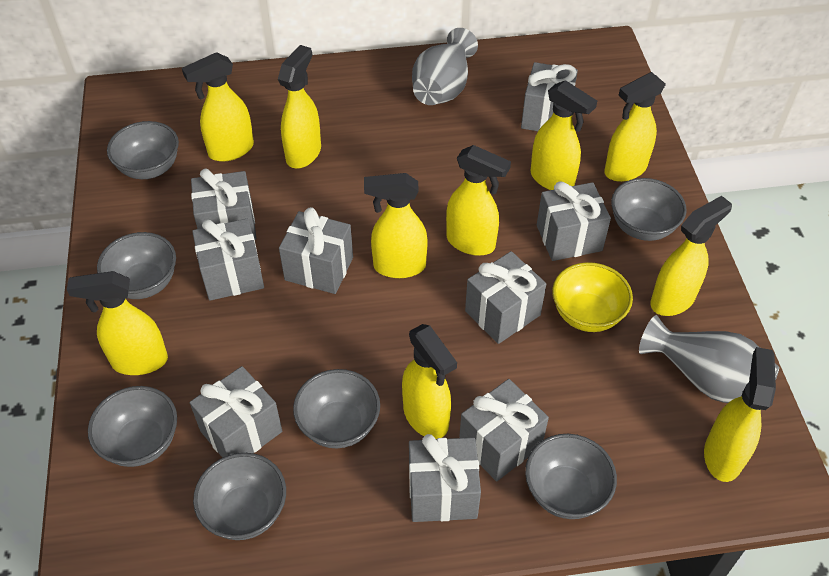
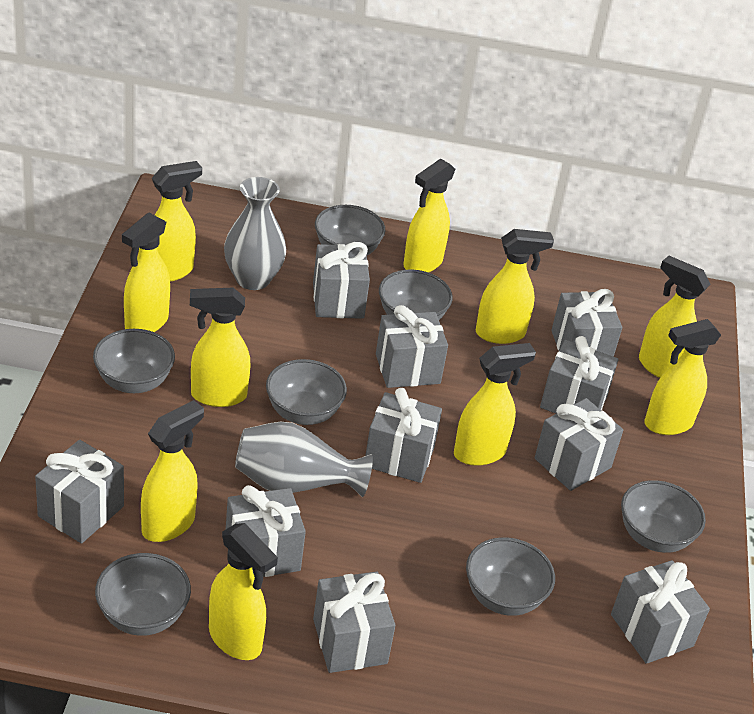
grey gift: 9 -> 10
yellow bowl: 1 -> 0

